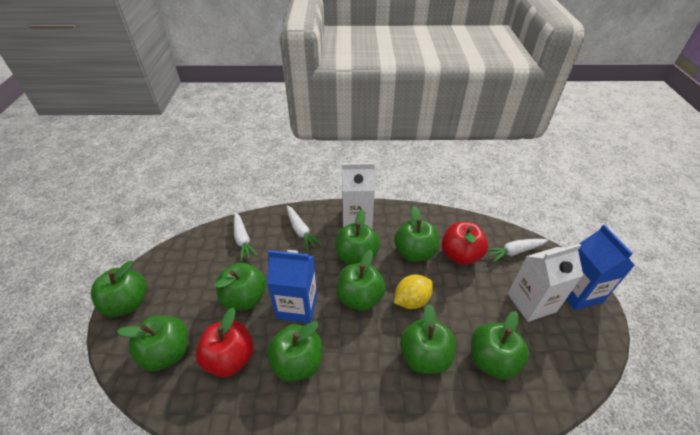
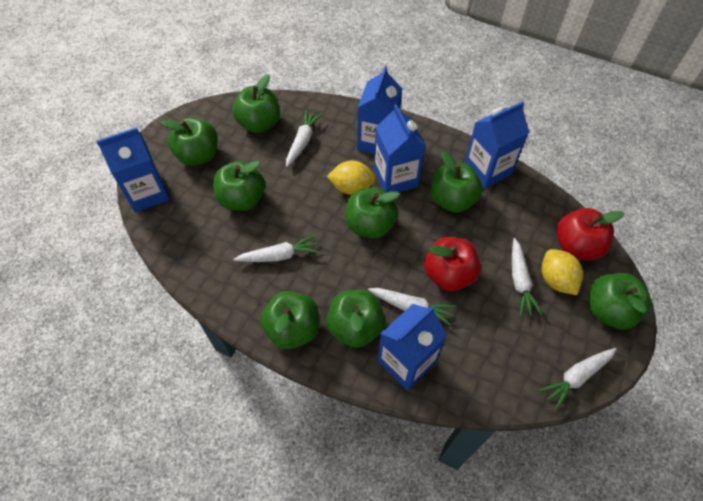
blue carton: 2 -> 5
green apple: 9 -> 8
white carrot: 3 -> 5
white carton: 2 -> 0
yellow lemon: 1 -> 2

